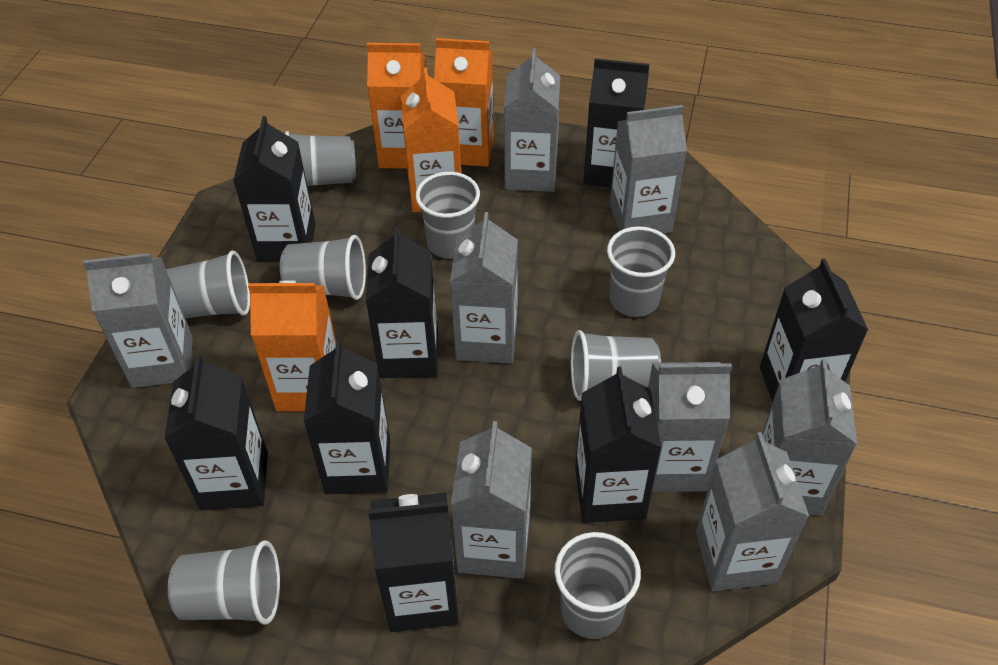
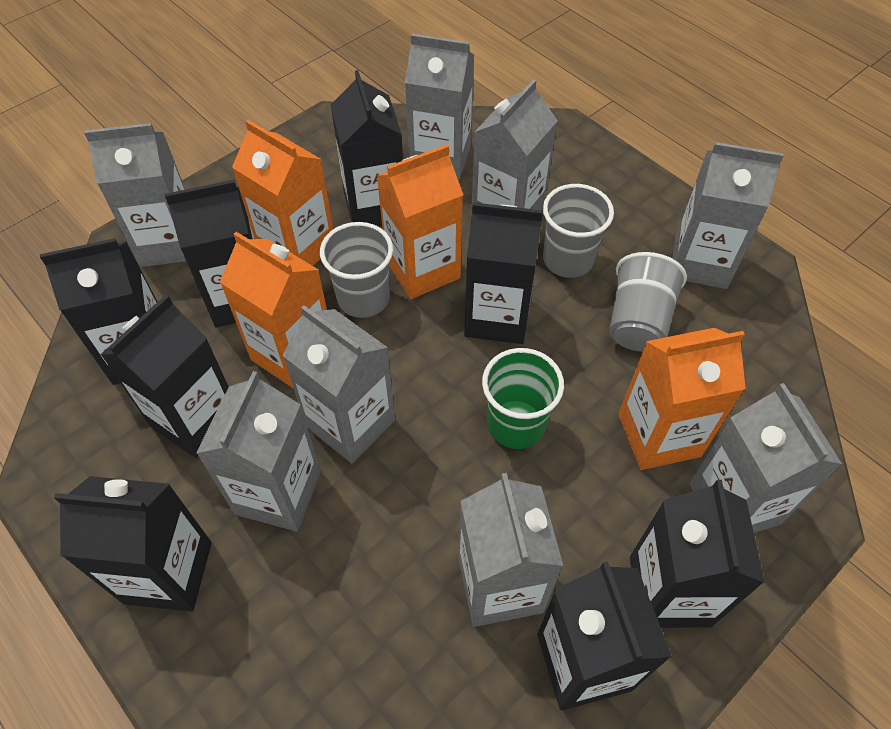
green cup: 0 -> 1
grey cup: 8 -> 3

